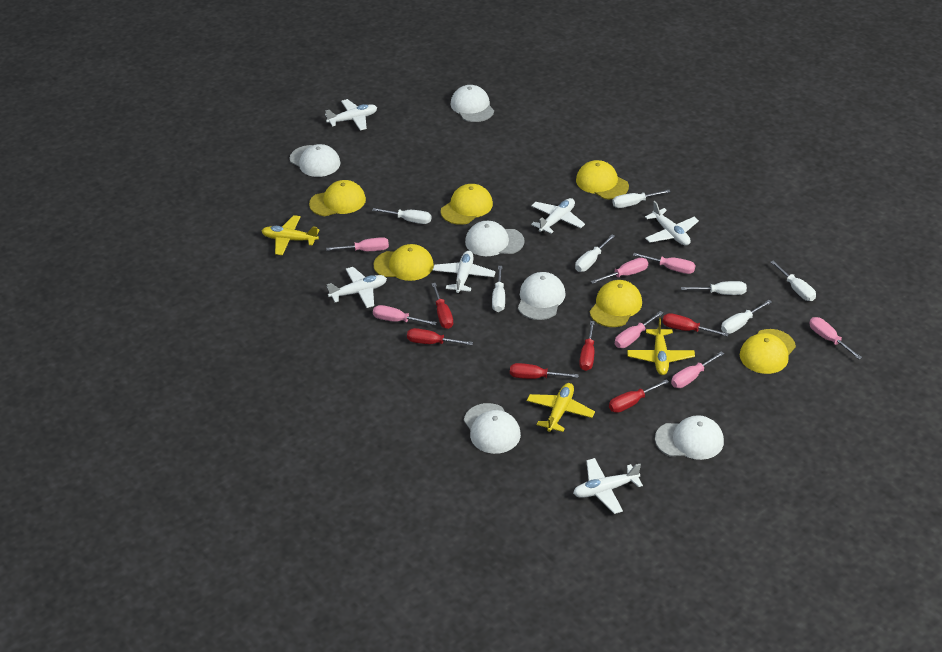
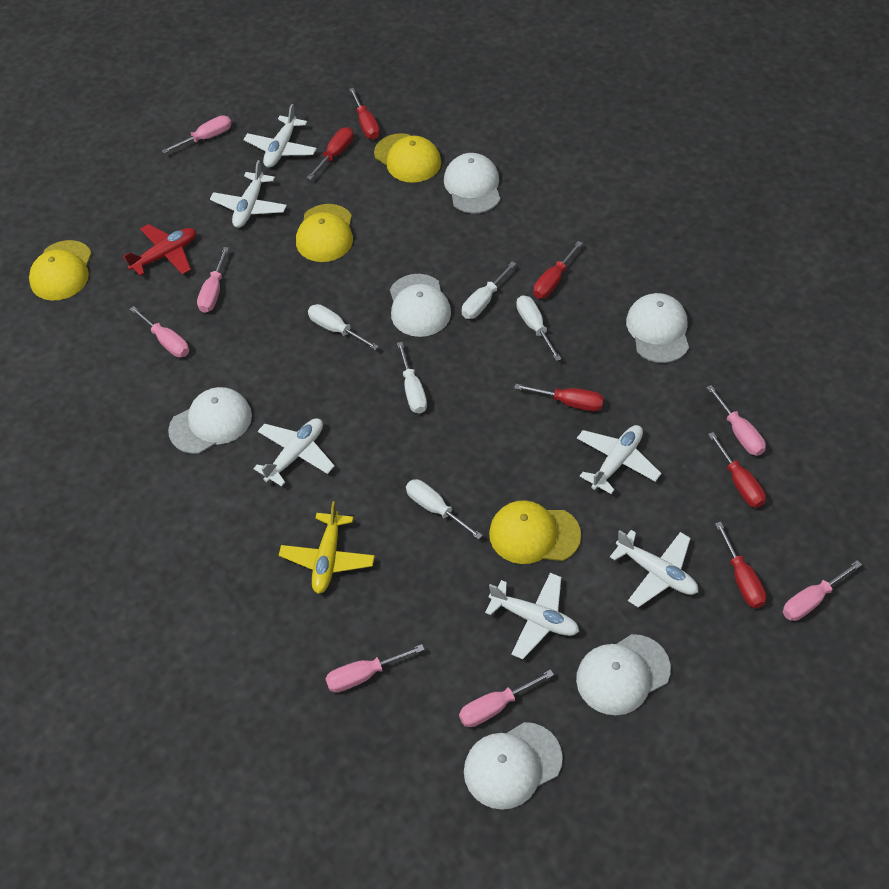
red plane: 0 -> 1
white screwdriver: 7 -> 5
yellow cap: 6 -> 4
yellow plane: 3 -> 1

